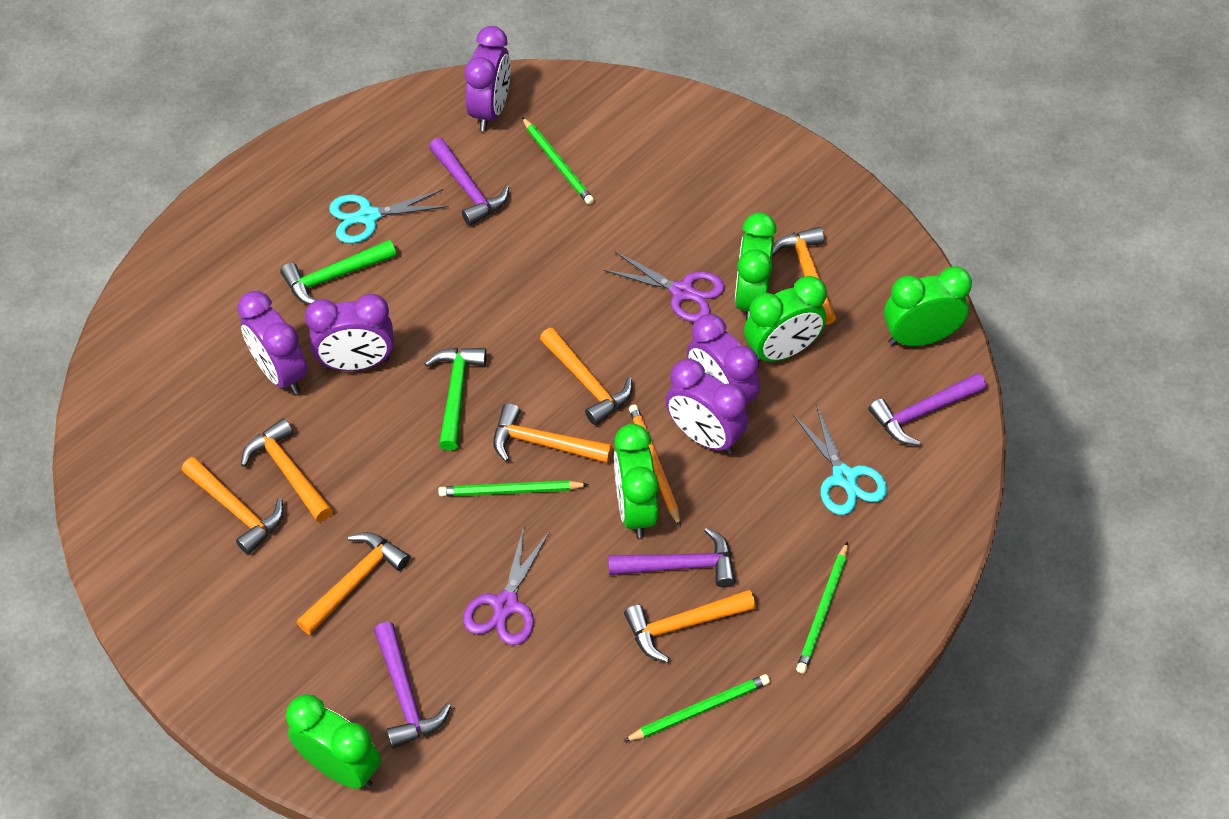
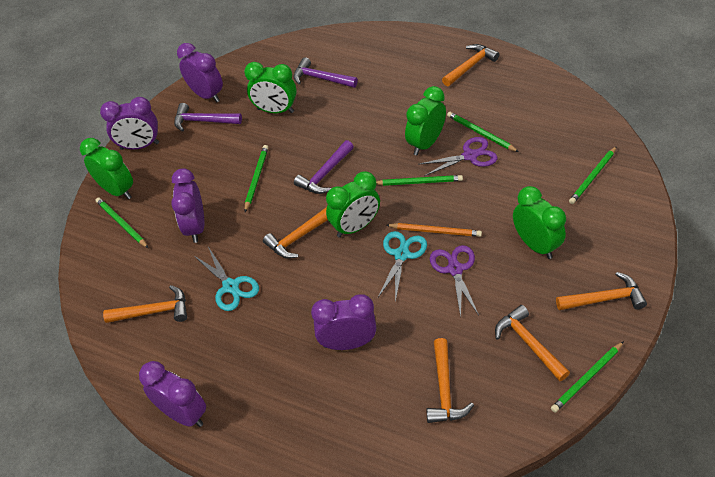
green hammer: 2 -> 0
green pencil: 4 -> 6
orange hammer: 7 -> 6
purple hammer: 4 -> 3

